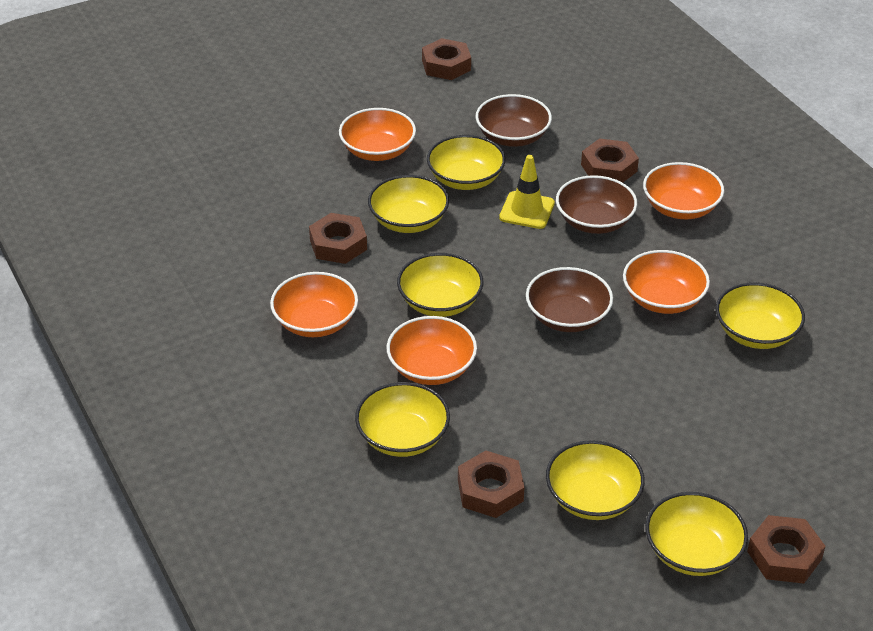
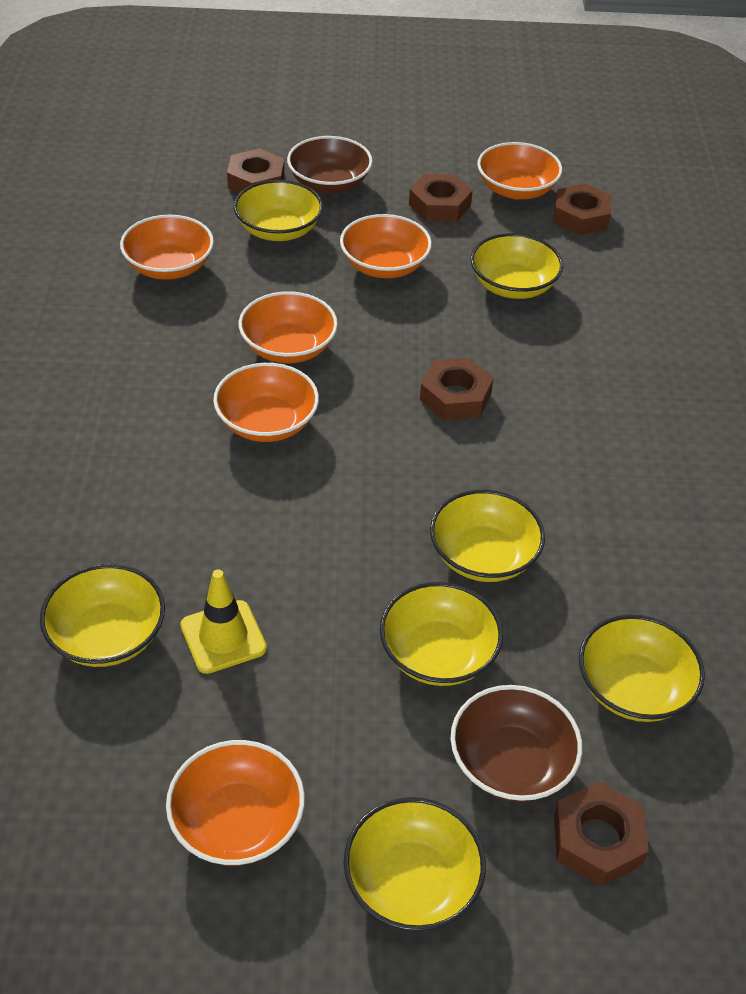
brown bowl: 3 -> 2
orange bowl: 5 -> 6

